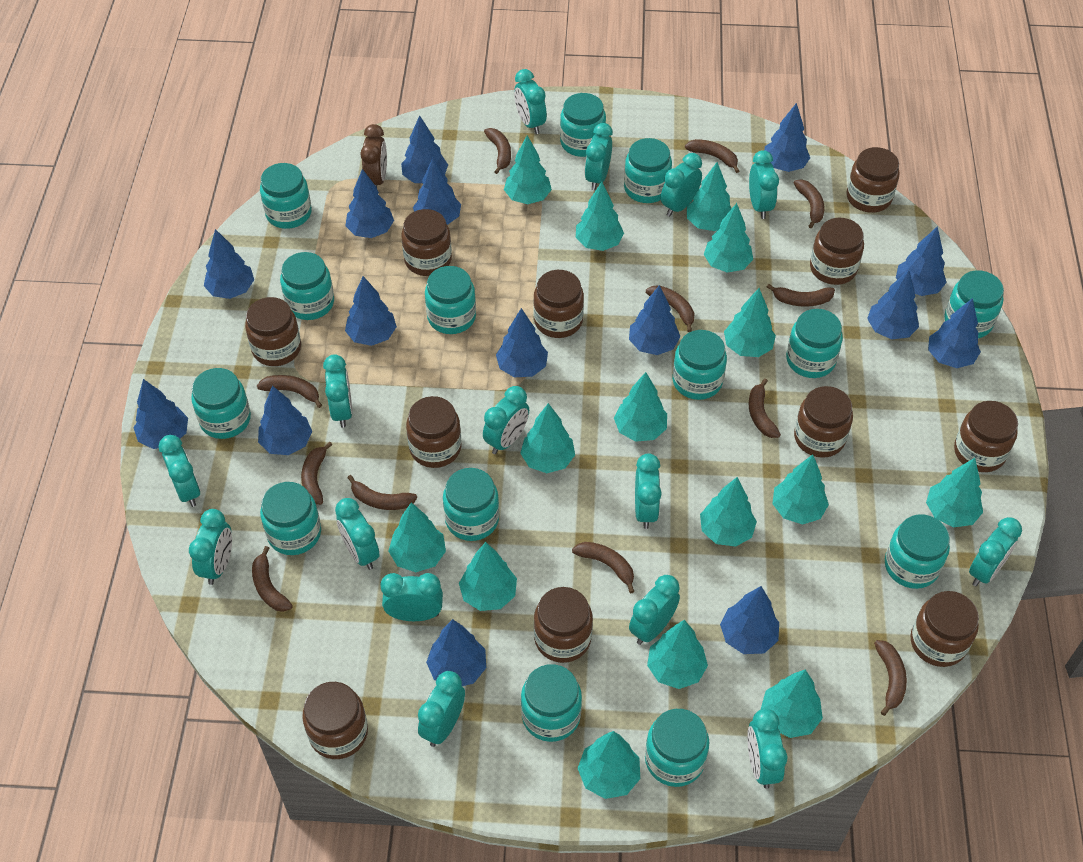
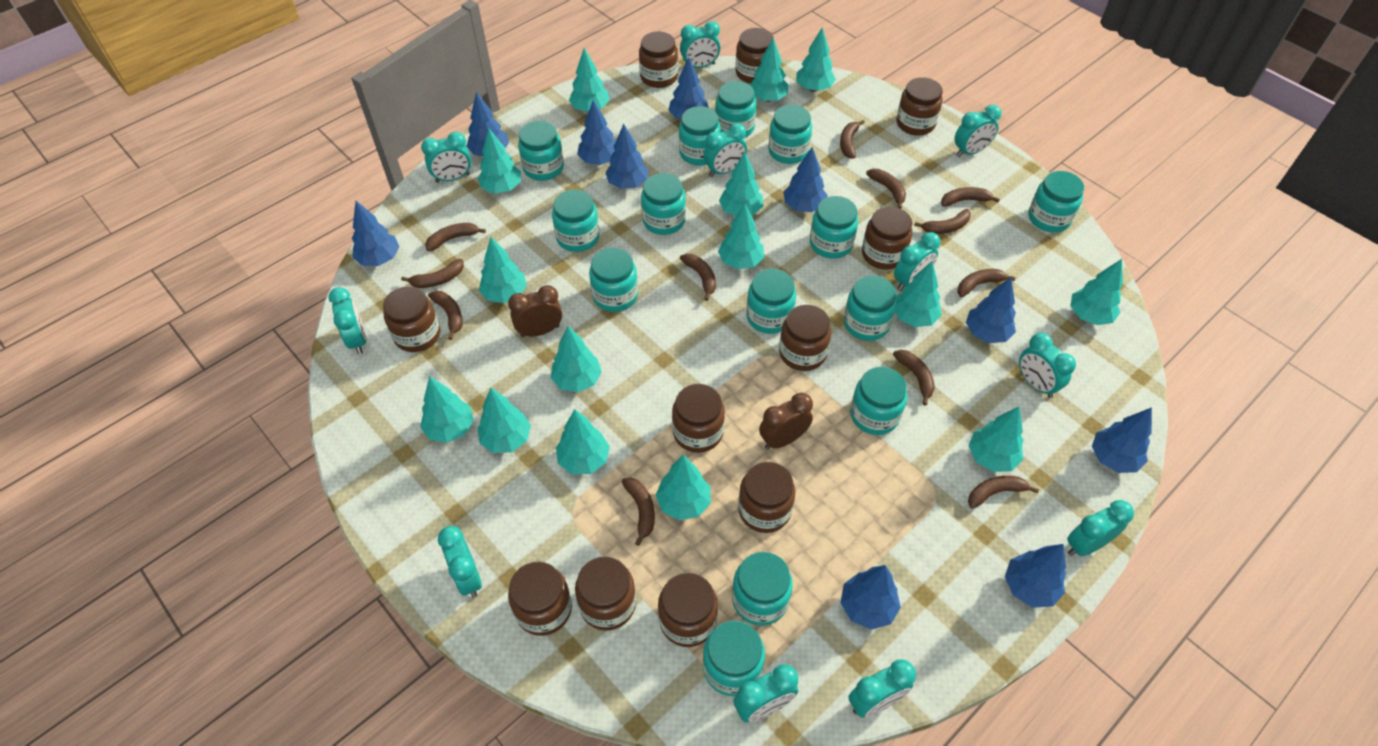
blue tree: 15 -> 10
brown clock: 1 -> 2
turquoise clock: 15 -> 11

